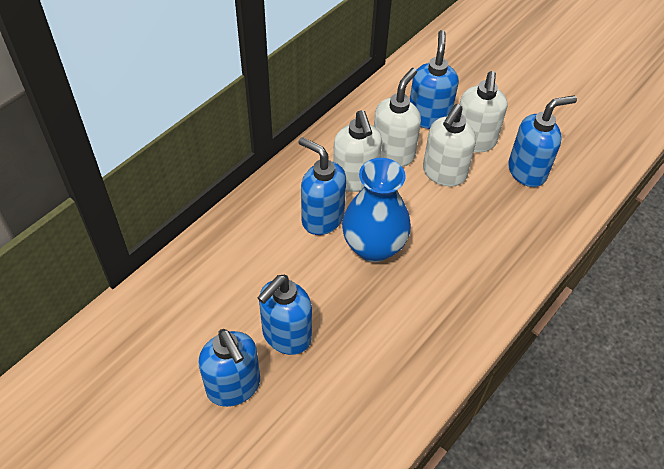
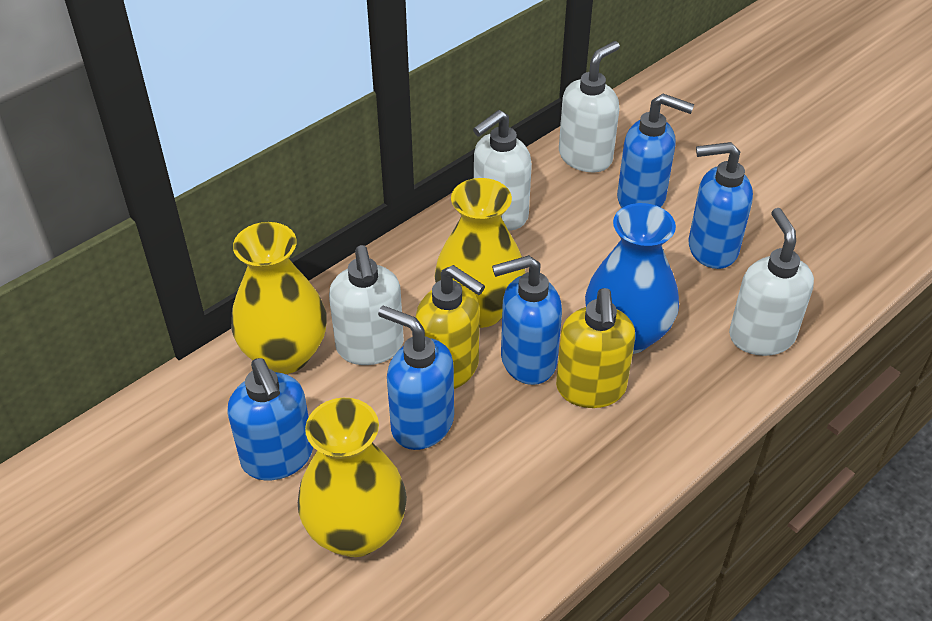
yellow soap dispenser: 0 -> 2
yellow vase: 0 -> 3

